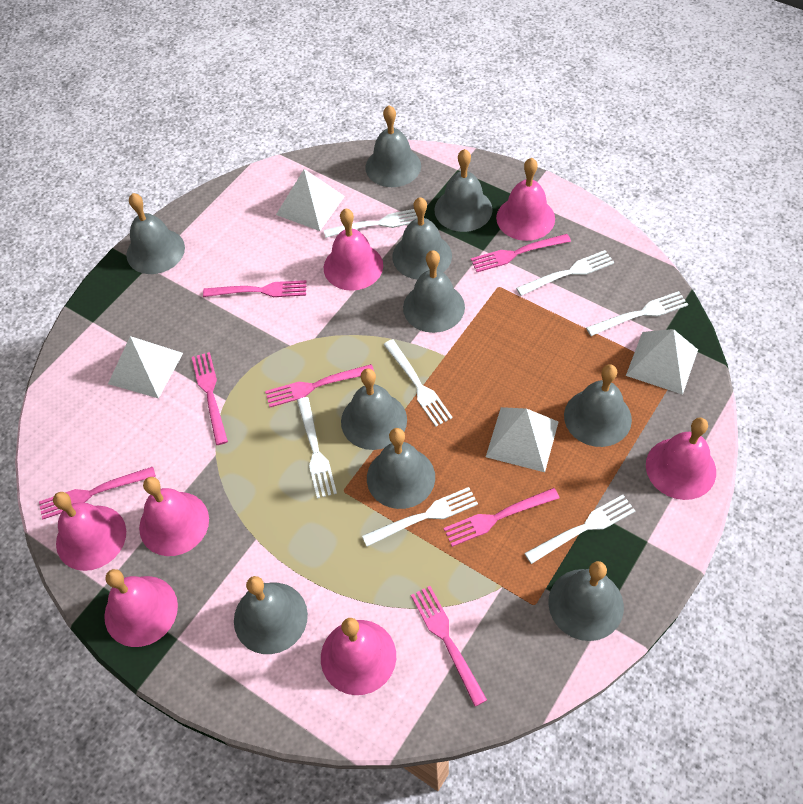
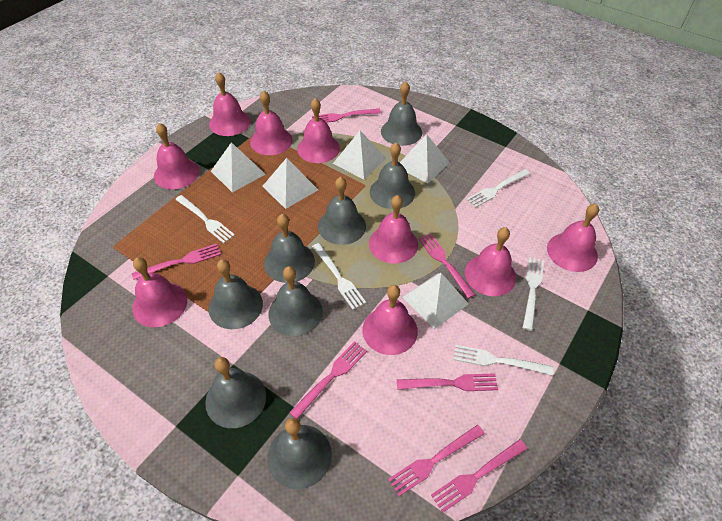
grey bell: 10 -> 8
pink bell: 7 -> 9
white fork: 7 -> 5
white pyramid: 4 -> 5

